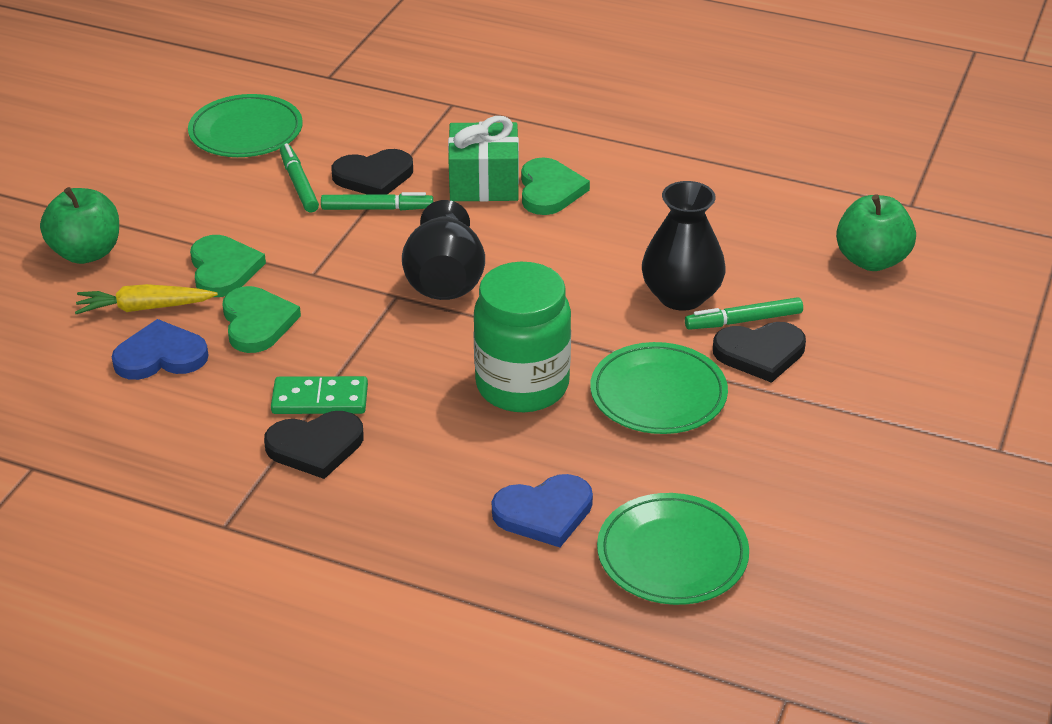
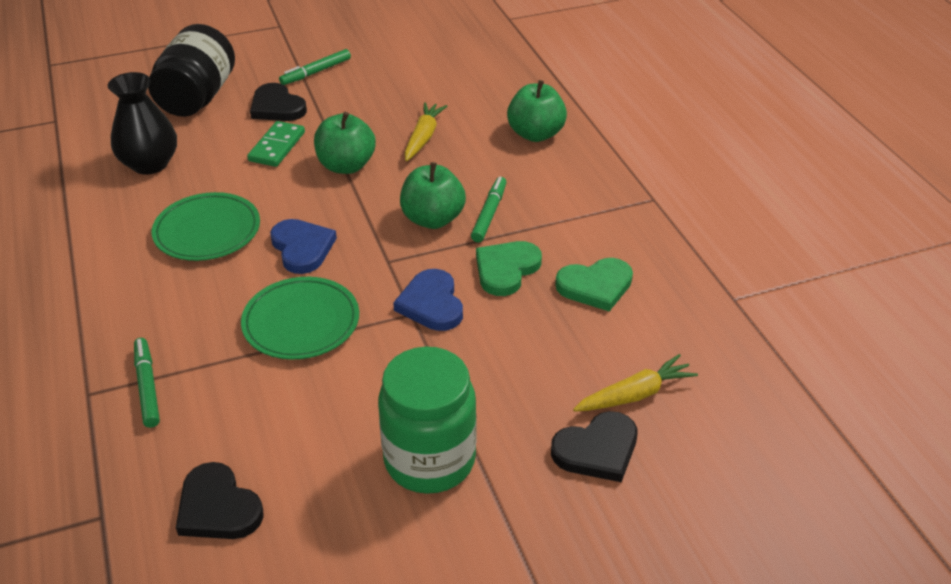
black jar: 0 -> 1
black vase: 2 -> 1
green apple: 2 -> 3
green gift: 1 -> 0
green heart: 3 -> 2
green plate: 3 -> 2
yellow carrot: 1 -> 2

